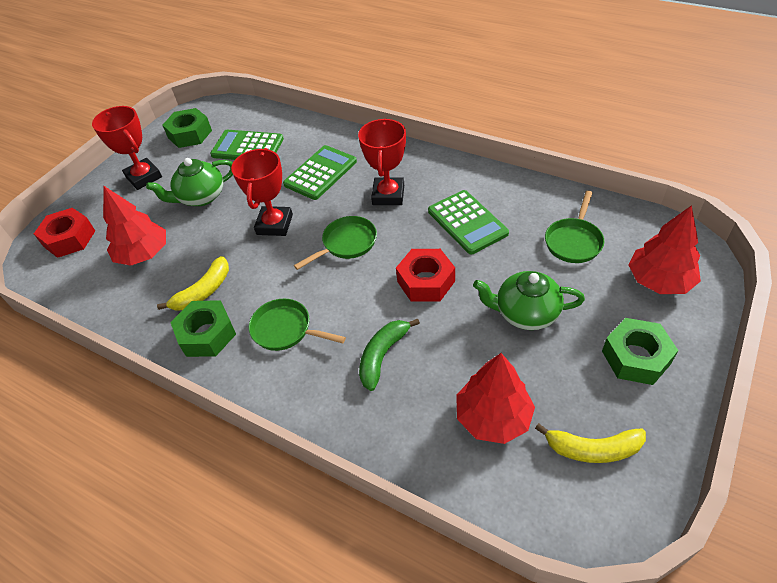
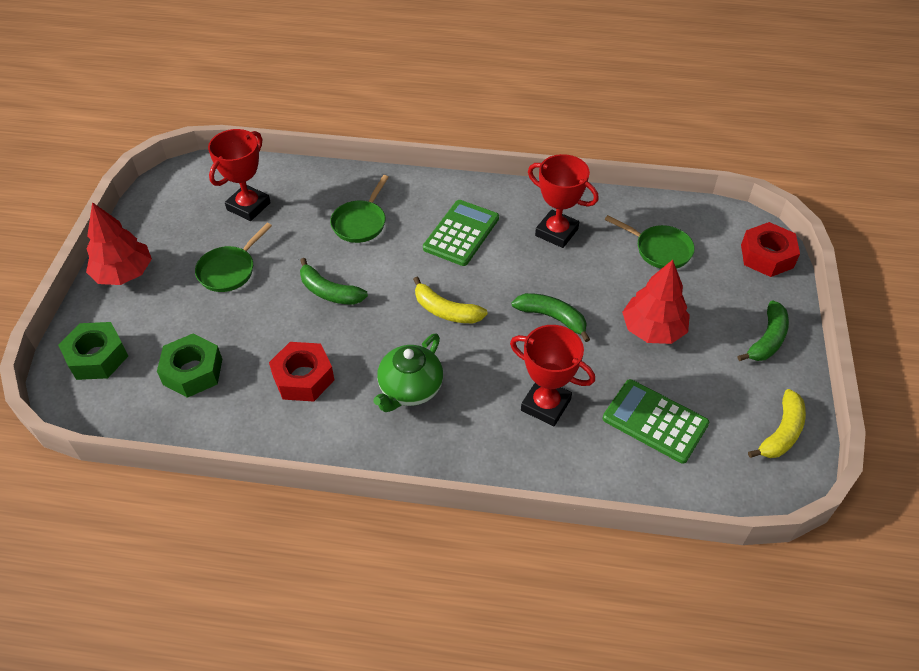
green banana: 1 -> 3
green calculator: 3 -> 2
green nut: 3 -> 2
green teapot: 2 -> 1
red tree: 3 -> 2

